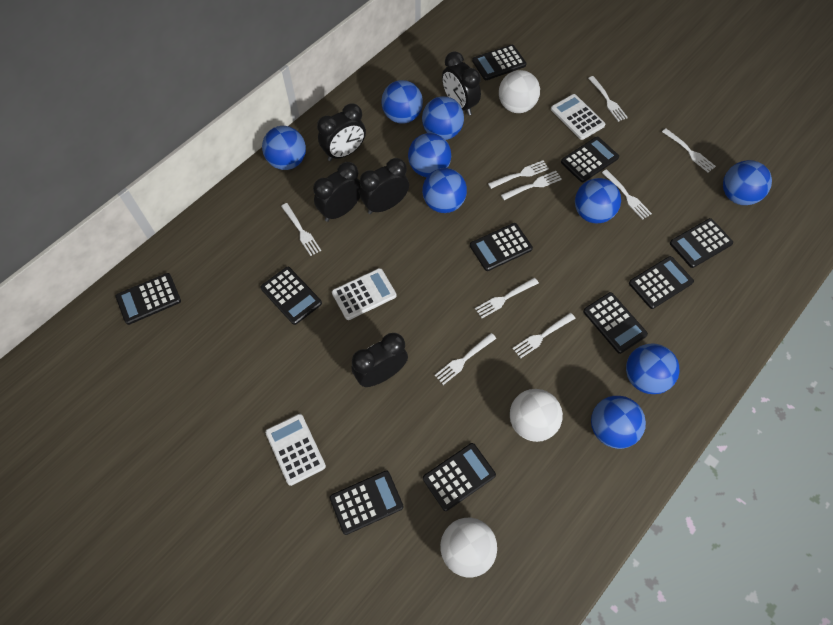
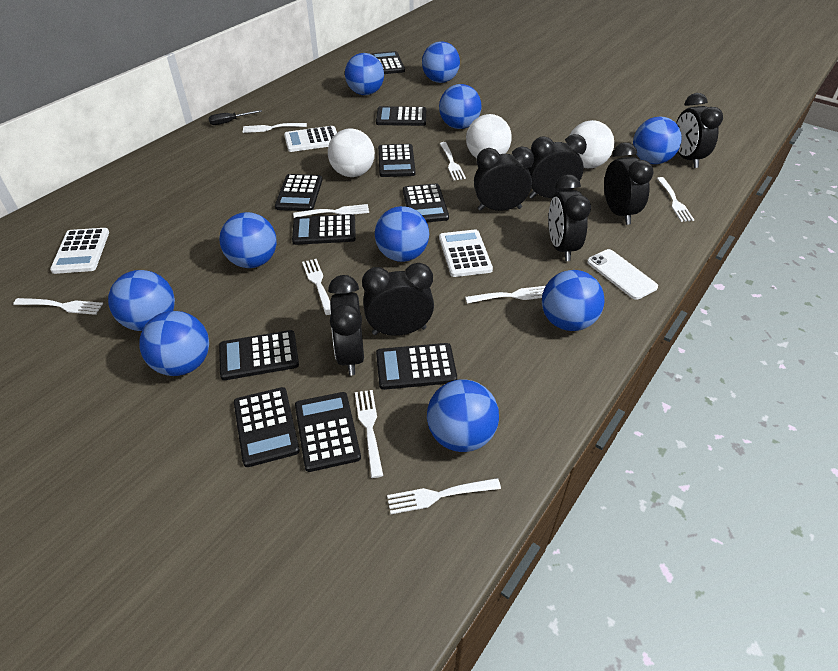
black clock: 5 -> 7
black screwdriver: 0 -> 1
blue ball: 9 -> 10
white phone: 0 -> 1

